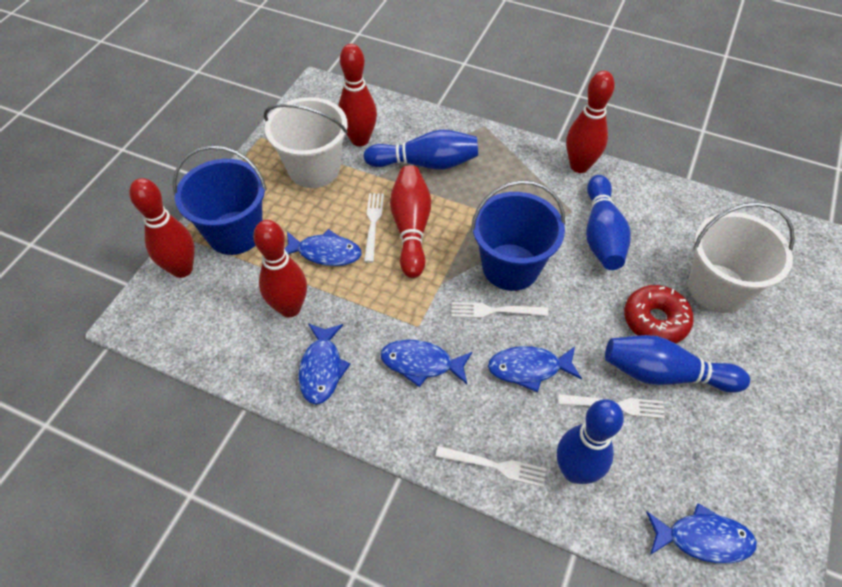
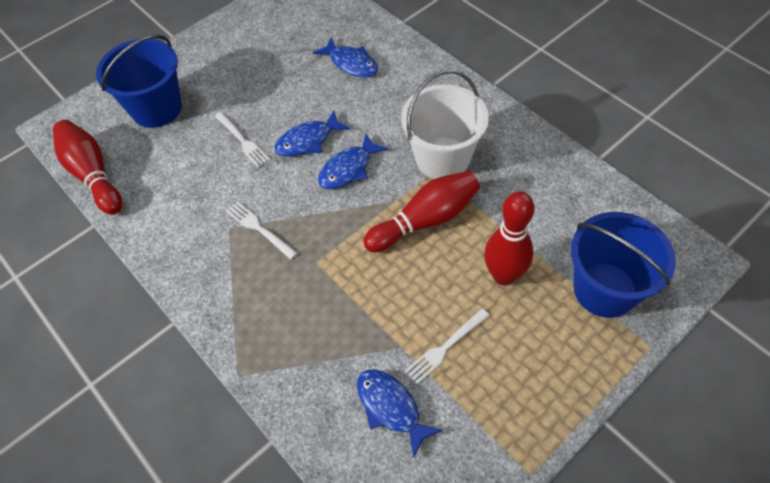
blue bowling pin: 4 -> 0
blue fish: 5 -> 4
red bowling pin: 5 -> 3
red donut: 1 -> 0
white bucket: 2 -> 1
white fork: 4 -> 3

